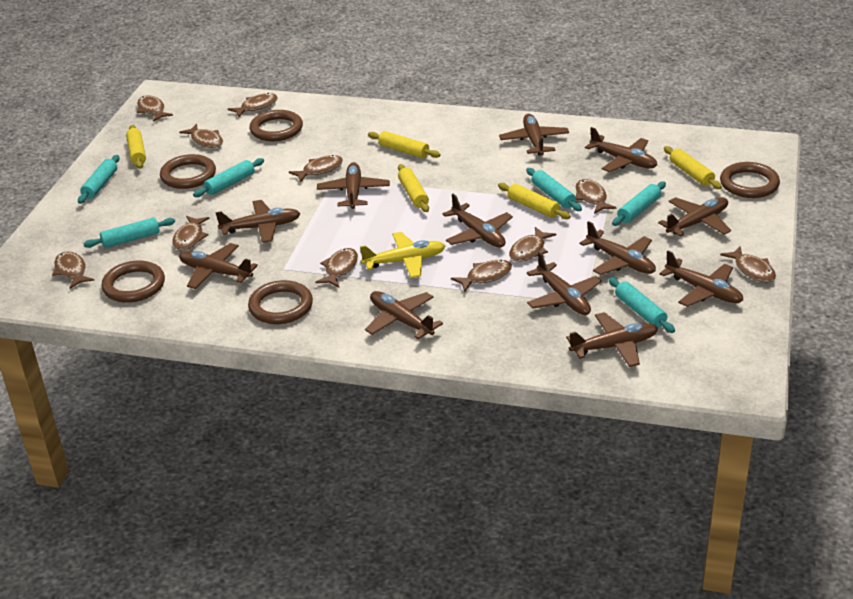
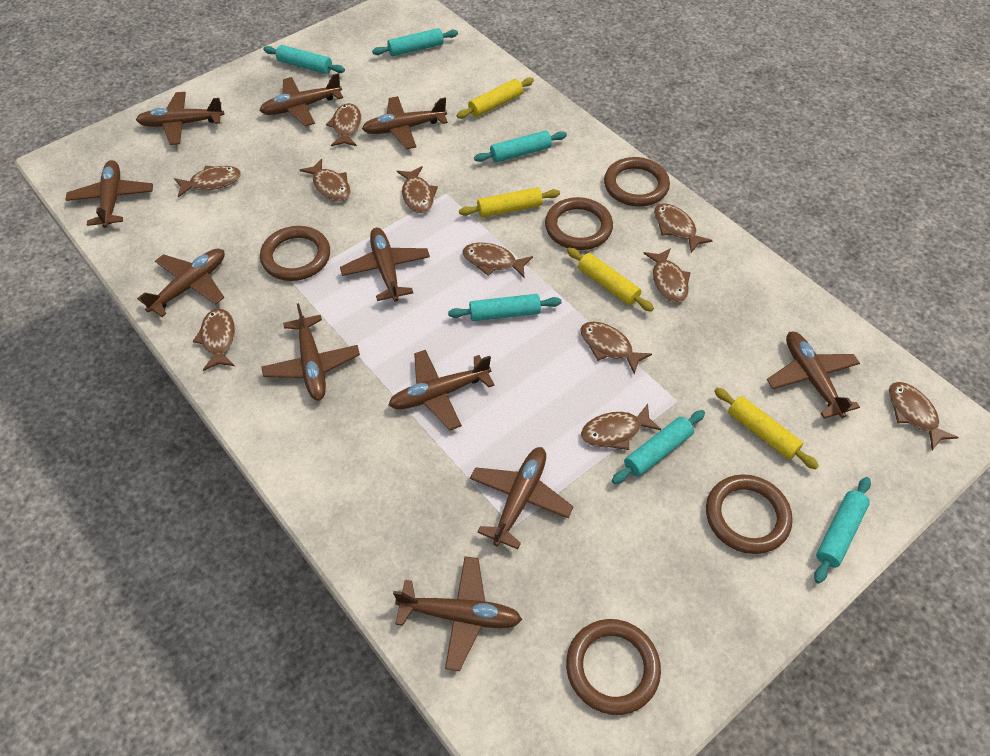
brown plane: 12 -> 11
yellow plane: 1 -> 0
yellow rolling pin: 5 -> 4

